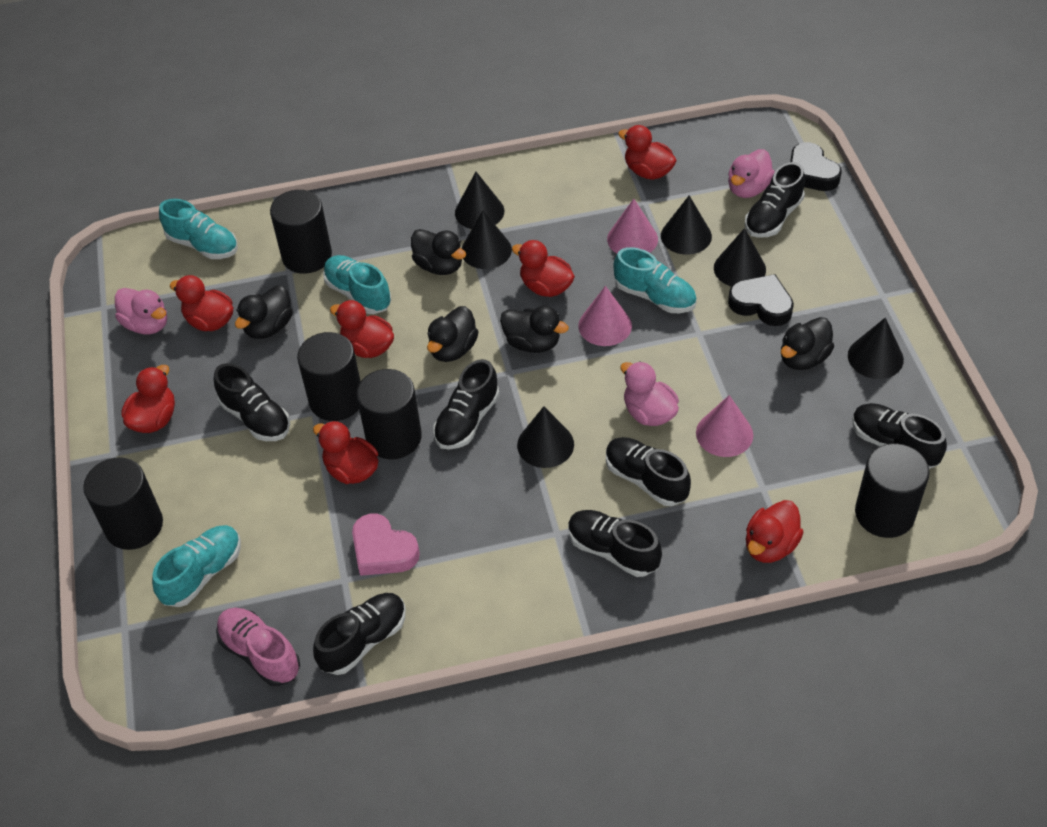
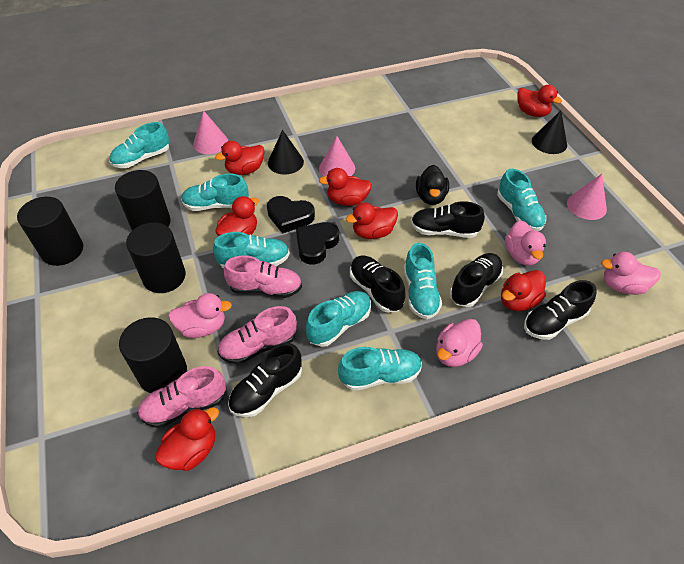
black cone: 6 -> 2
black cylinder: 5 -> 4
black duck: 5 -> 1
black shoe: 7 -> 5
pink duck: 3 -> 4
pink heart: 1 -> 0
pink shoe: 1 -> 3
turquoise shoe: 4 -> 7

